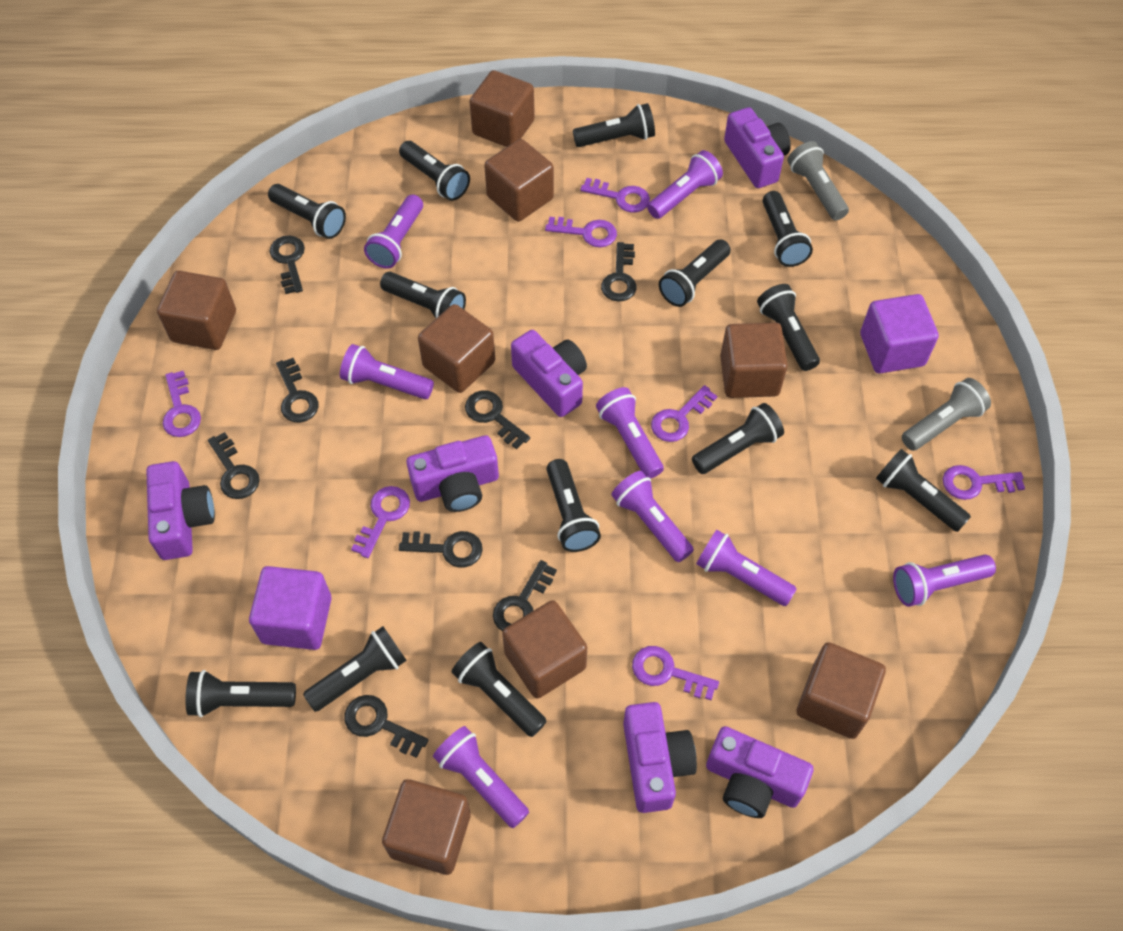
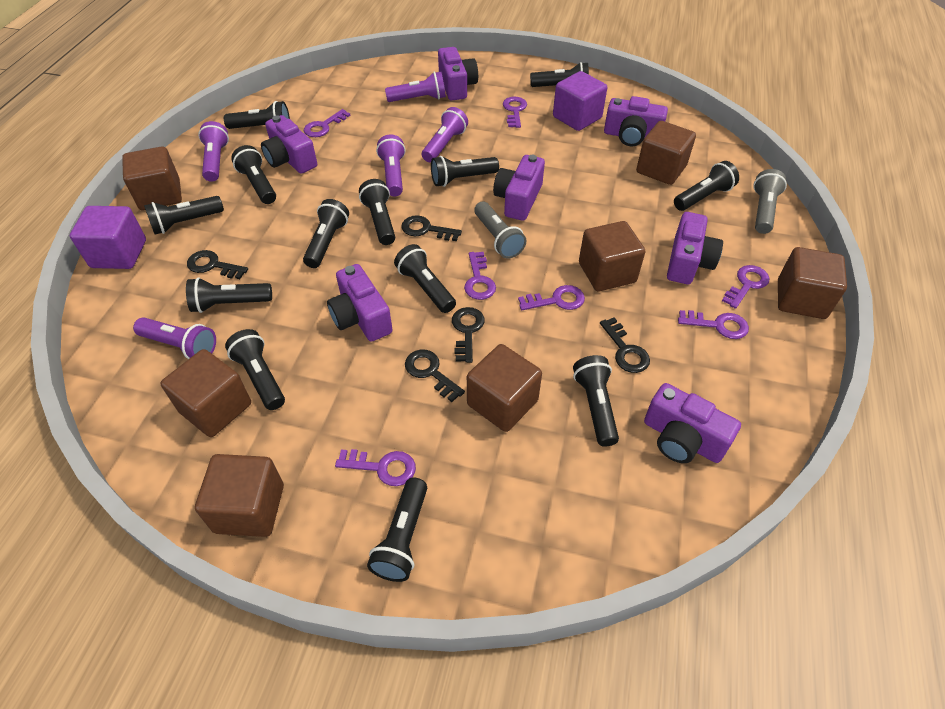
black key: 8 -> 5
brown cube: 8 -> 7
purple camera: 6 -> 7
purple flashlight: 8 -> 5

